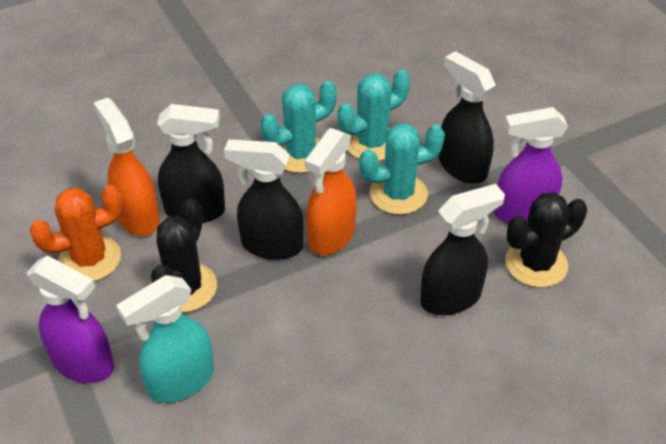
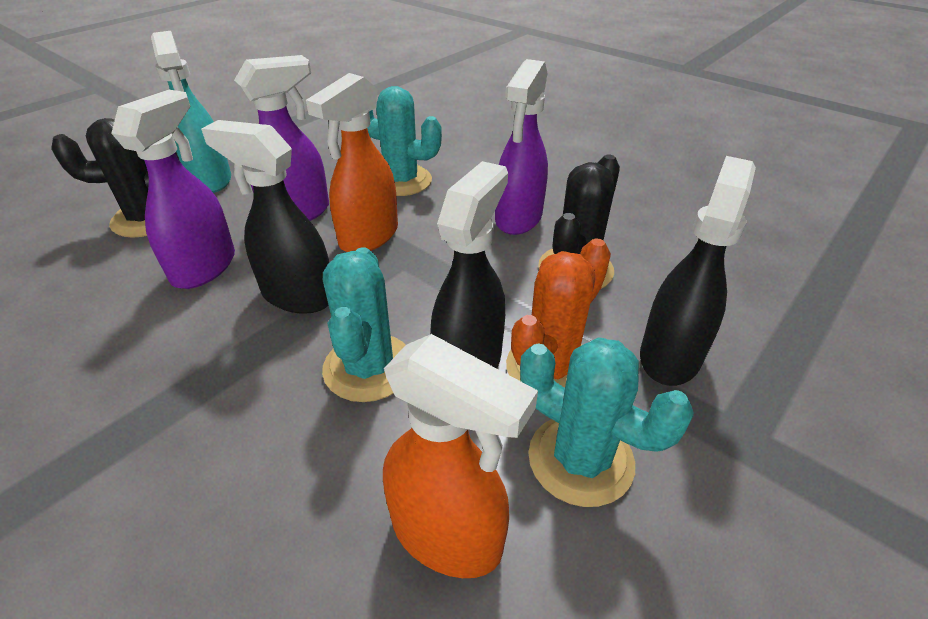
black spray bottle: 4 -> 3
purple spray bottle: 2 -> 3

